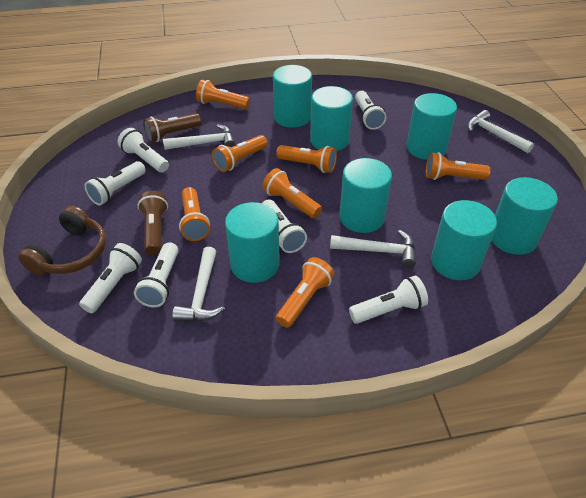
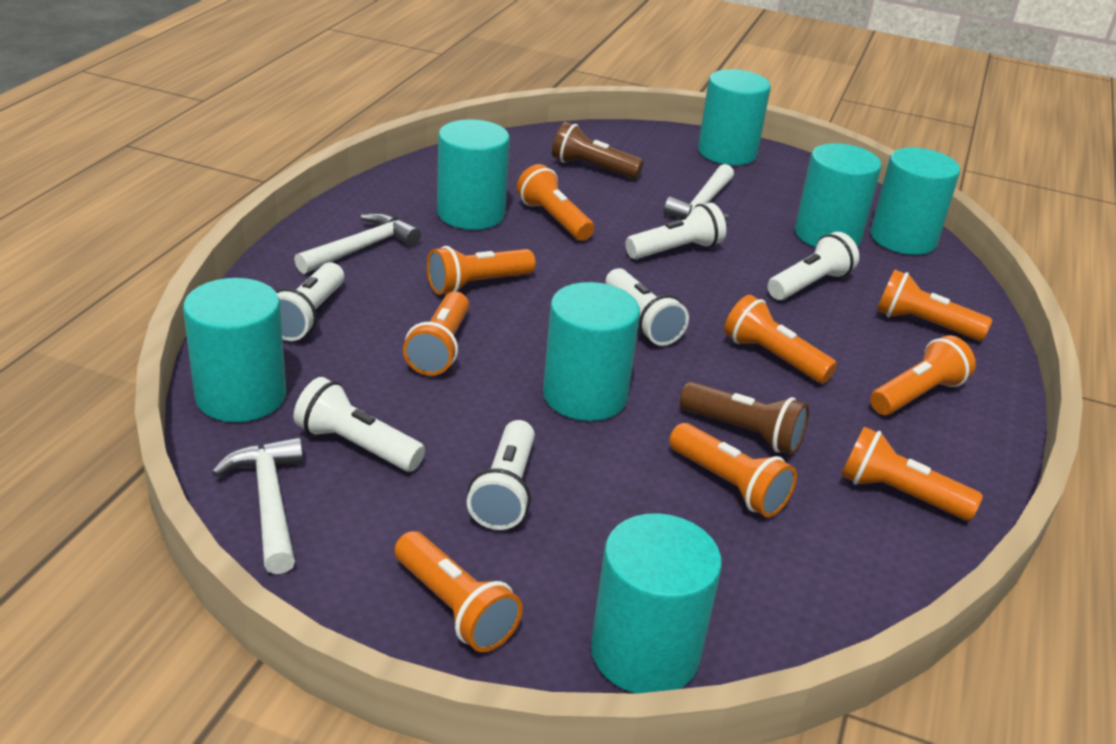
brown headphones: 1 -> 0
orange flashlight: 7 -> 9
white flashlight: 7 -> 6
white hammer: 4 -> 3

